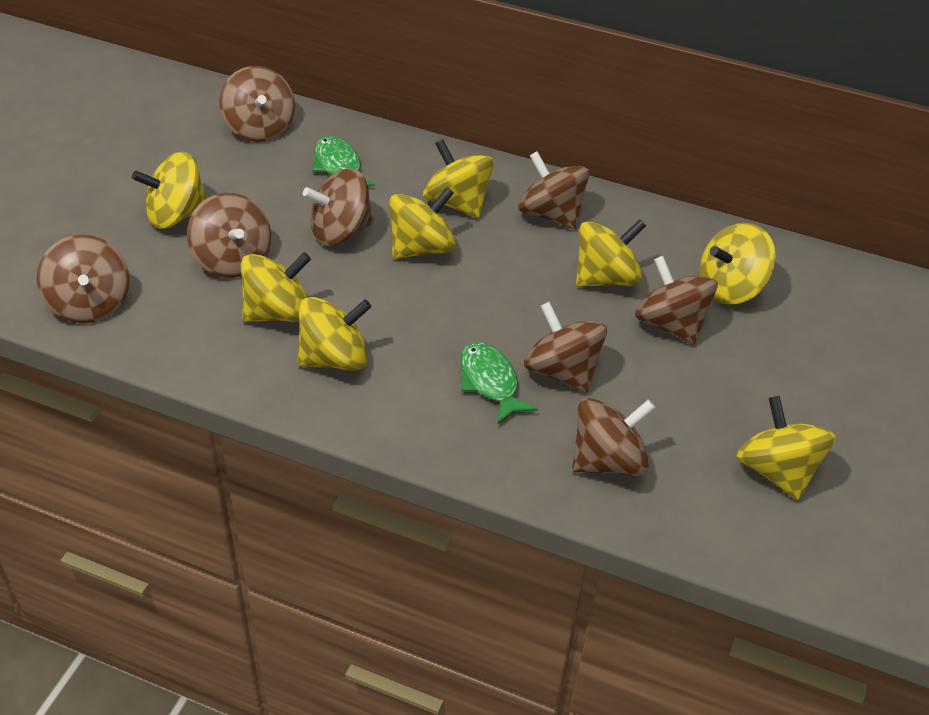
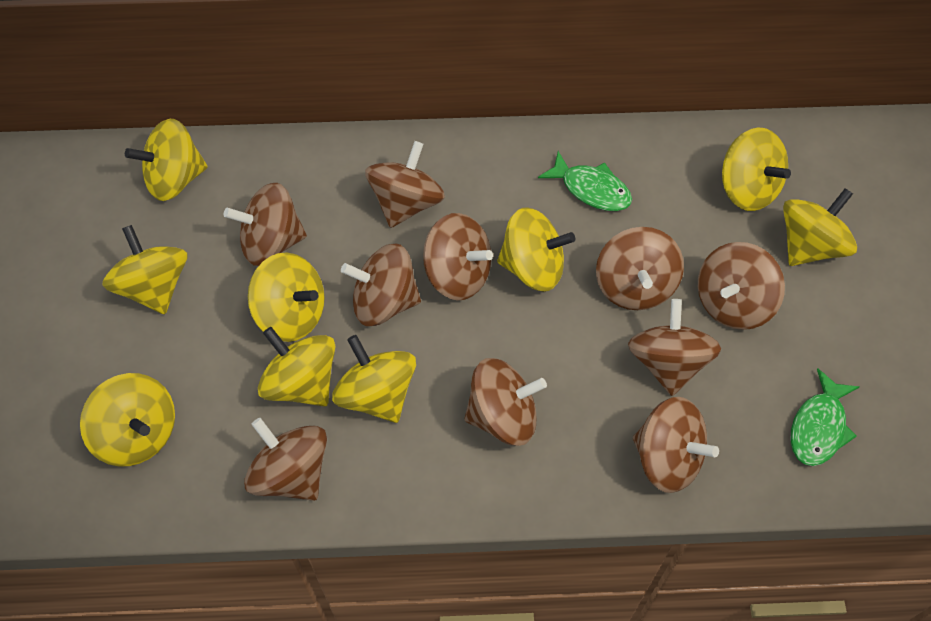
brown spinning top: 8 -> 10
yellow spinning top: 8 -> 9

